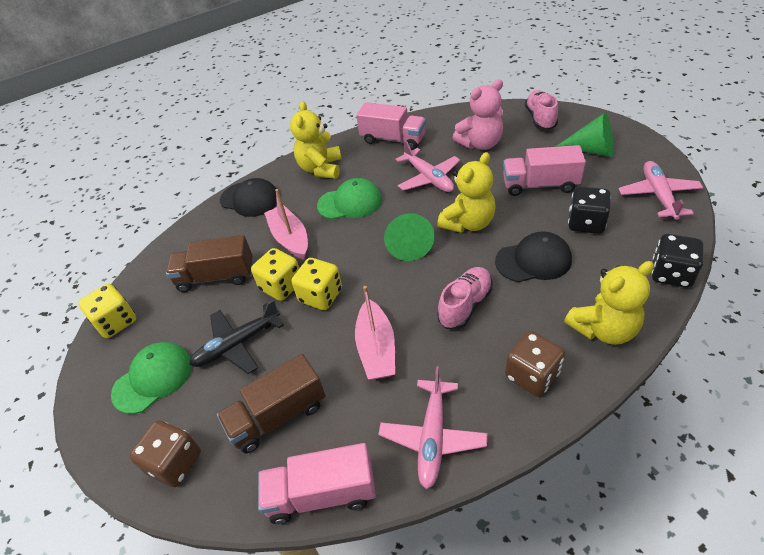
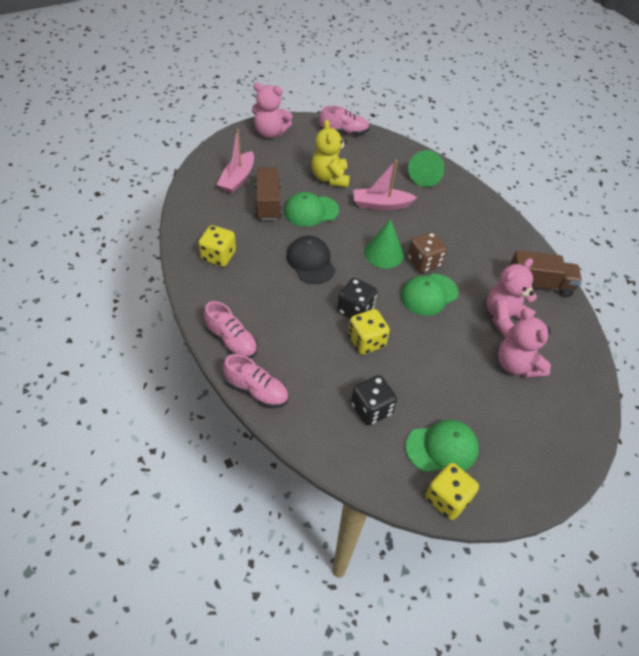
black cap: 2 -> 1
black plane: 1 -> 0
brown dice: 2 -> 1
green cap: 2 -> 3
pink plane: 3 -> 0
pink shoe: 2 -> 3
pink teddy bear: 1 -> 3
pink truck: 3 -> 0
yellow teddy bear: 3 -> 1

